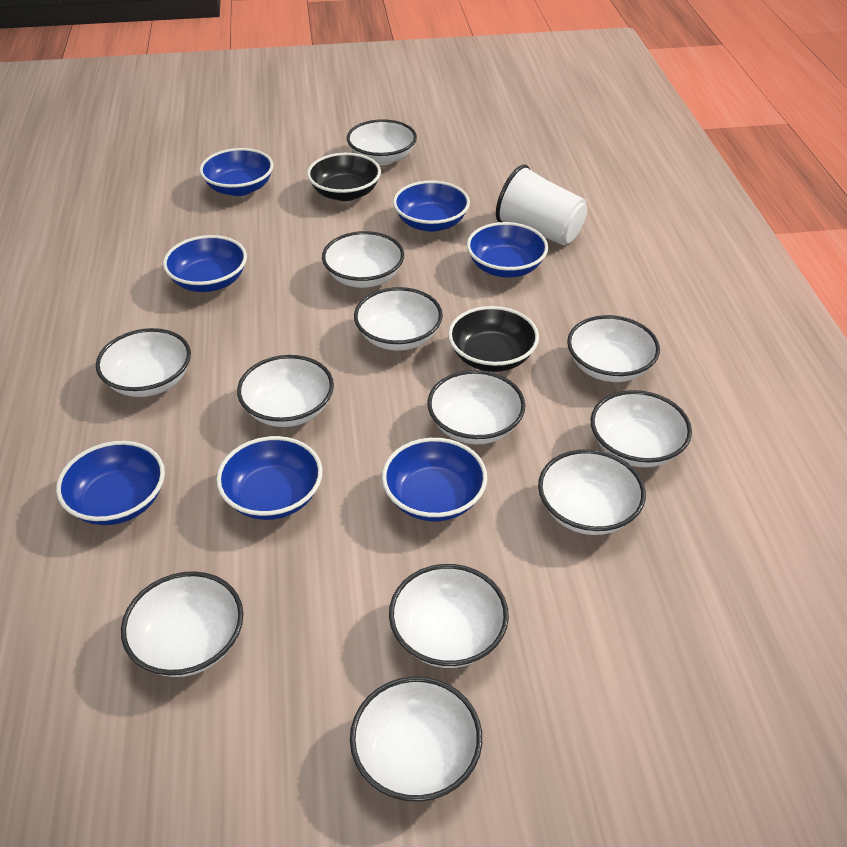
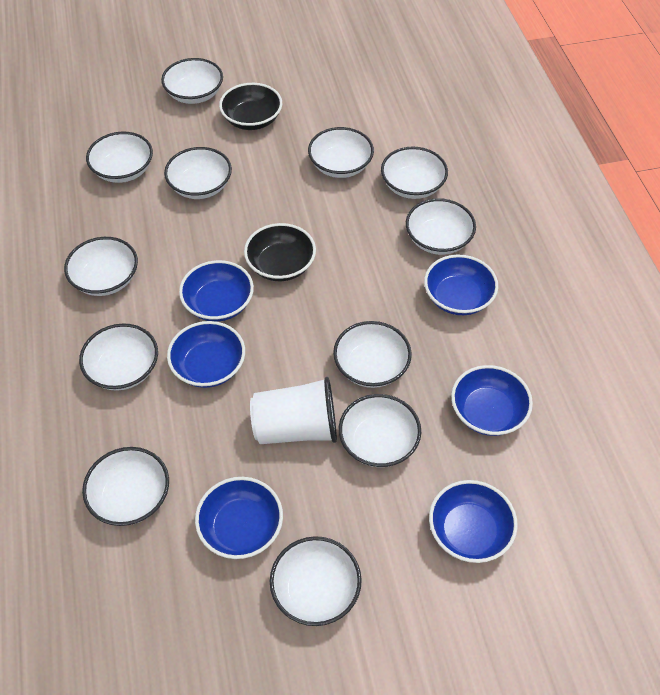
blue bowl: 7 -> 6

